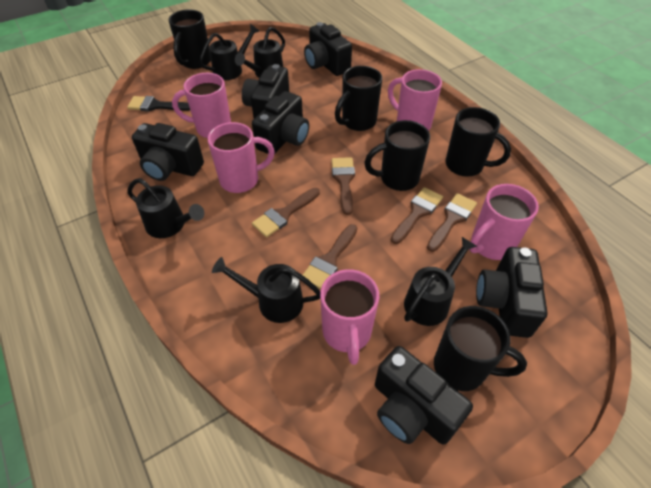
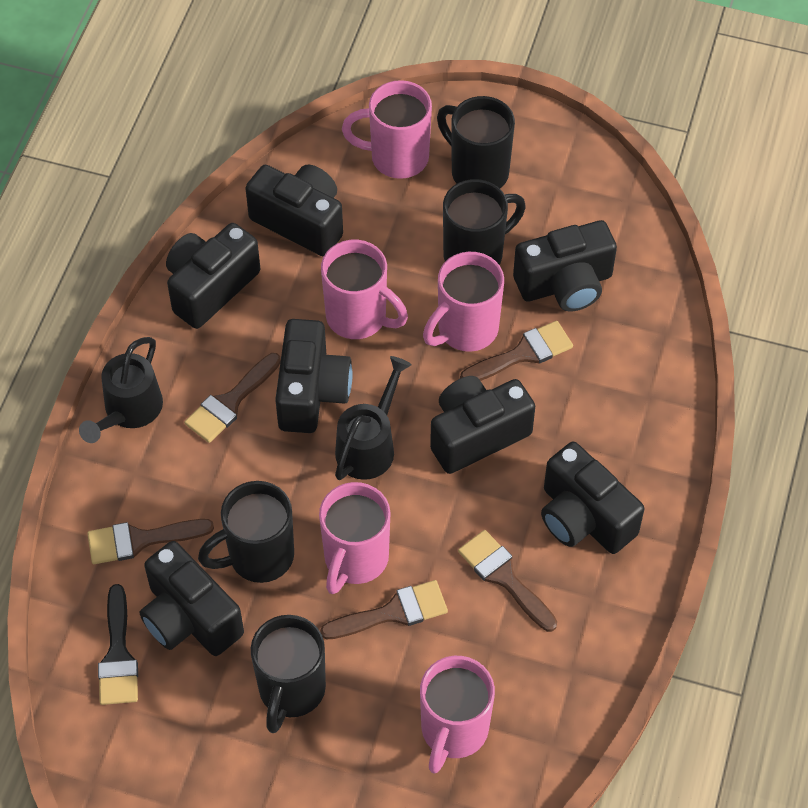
black camera: 6 -> 7
black mug: 5 -> 4
black watering can: 5 -> 2

